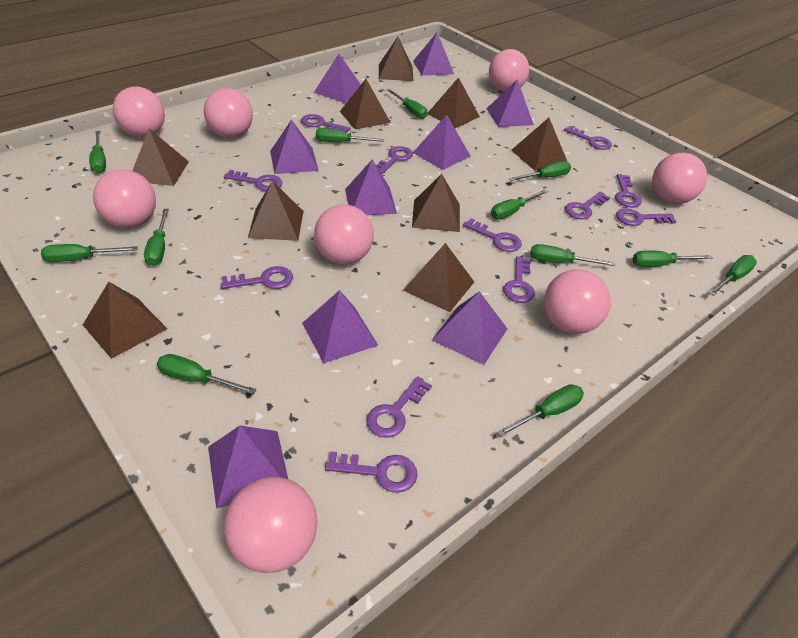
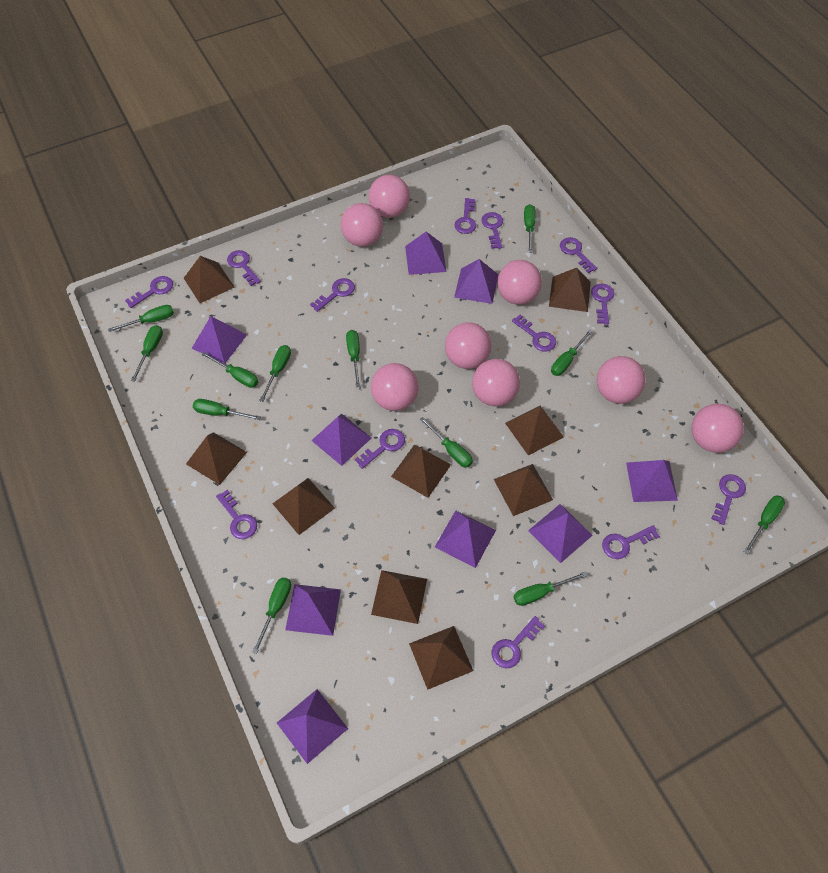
purple key: 12 -> 13

